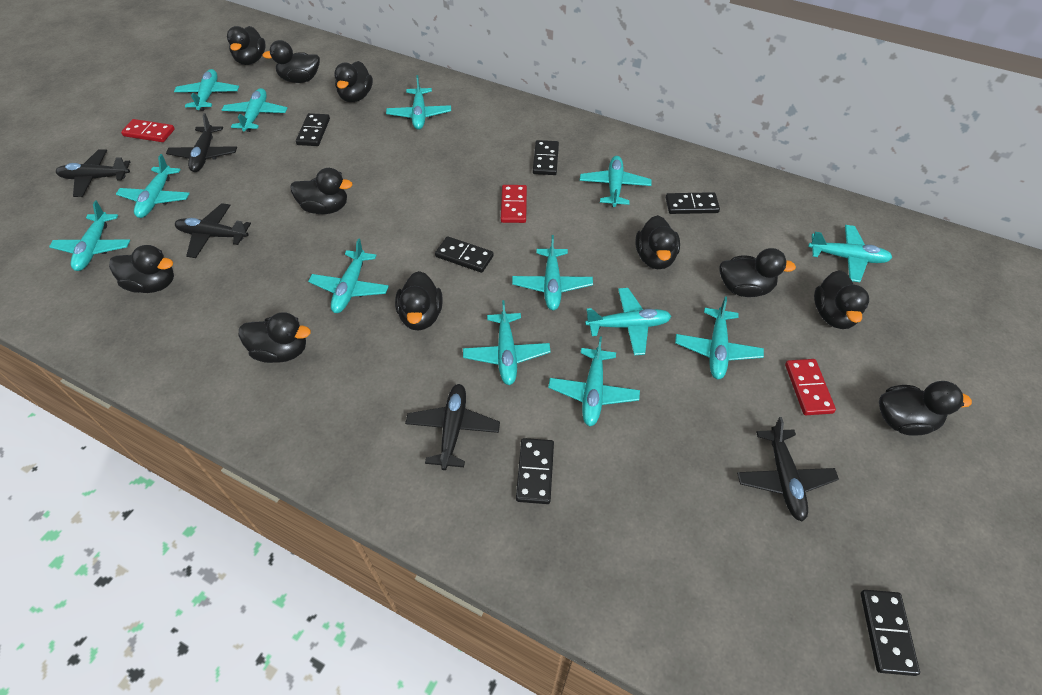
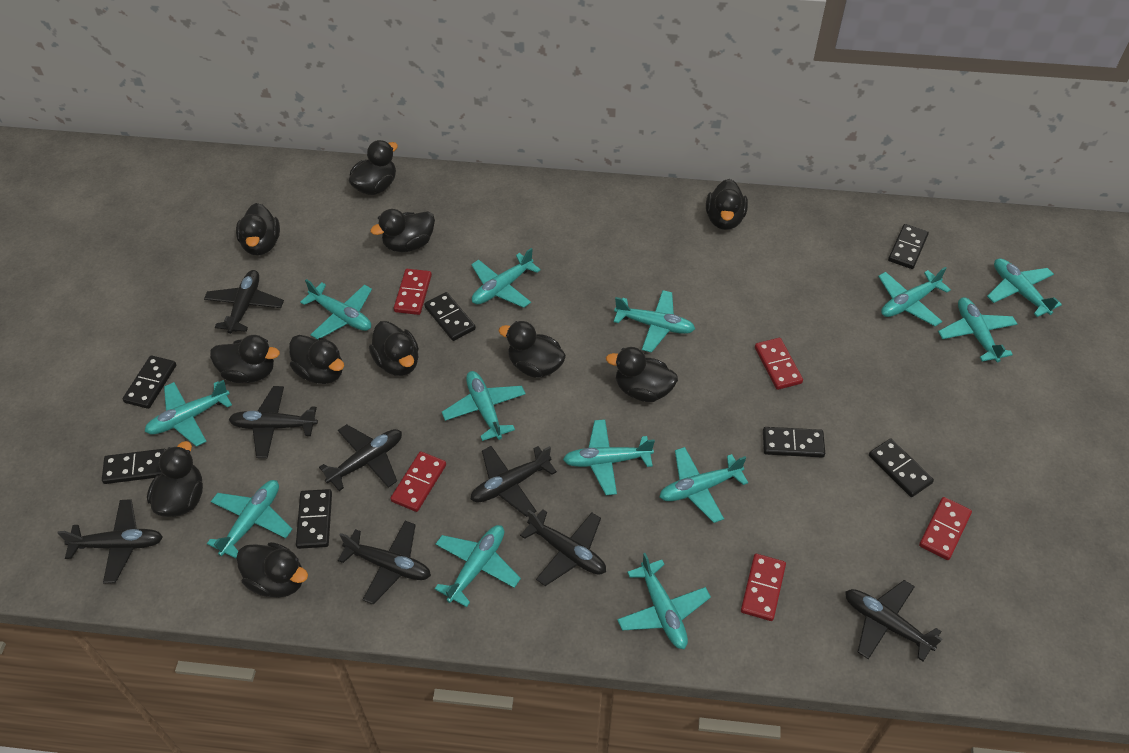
black domino: 6 -> 7
black plane: 5 -> 8
red domino: 3 -> 5

